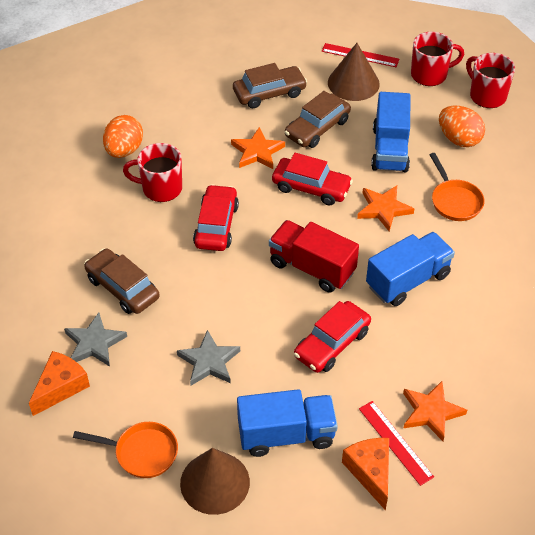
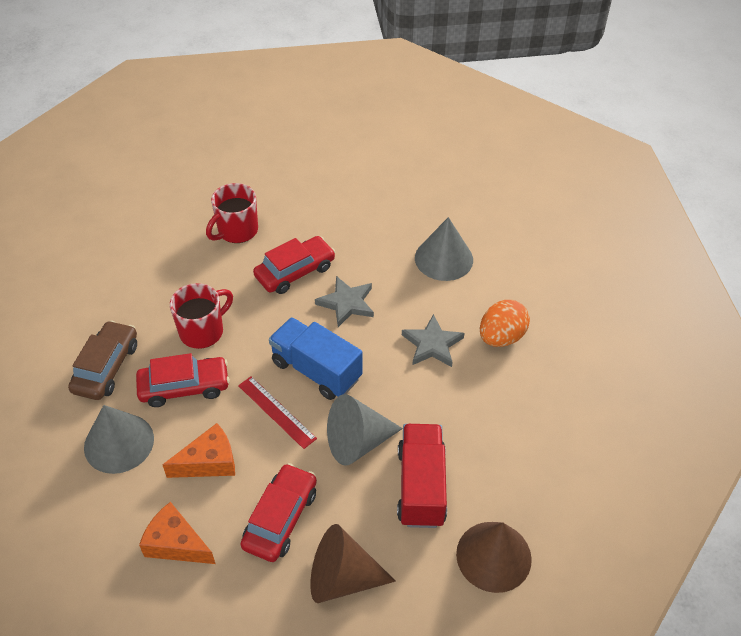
blue truck: 3 -> 1
brown car: 3 -> 1
grey cone: 0 -> 3
orange egg: 2 -> 1
orange pan: 2 -> 0
orange star: 3 -> 0
red mug: 3 -> 2
red ruler: 2 -> 1

